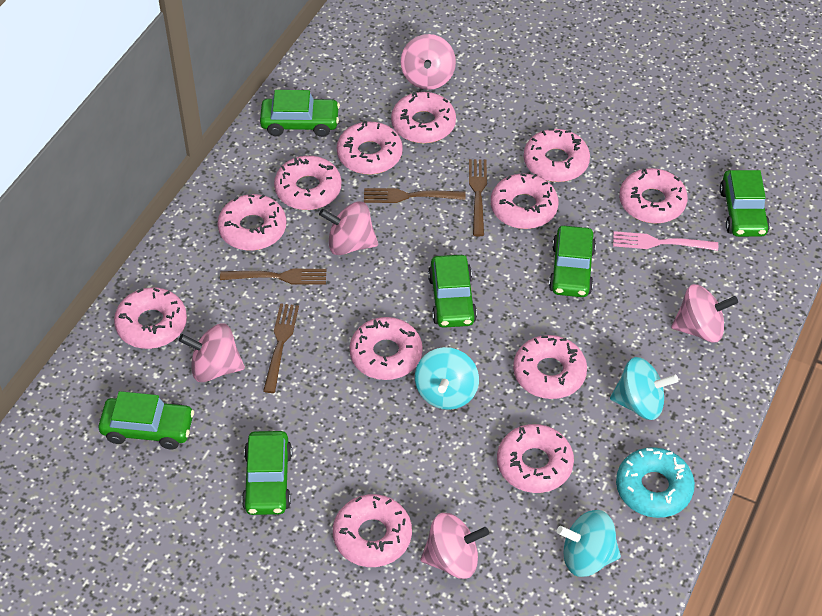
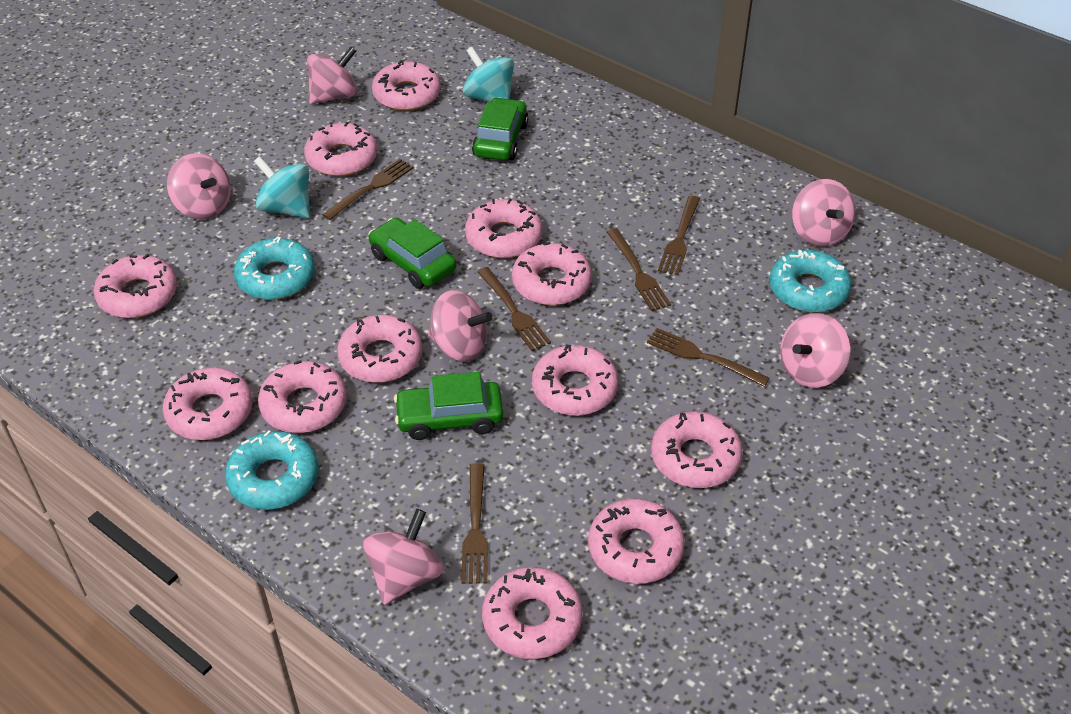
brown fork: 4 -> 6
green car: 6 -> 3
pink fork: 1 -> 0
pink spinning top: 5 -> 6
turquoise donut: 1 -> 3
turquoise spinning top: 3 -> 2

